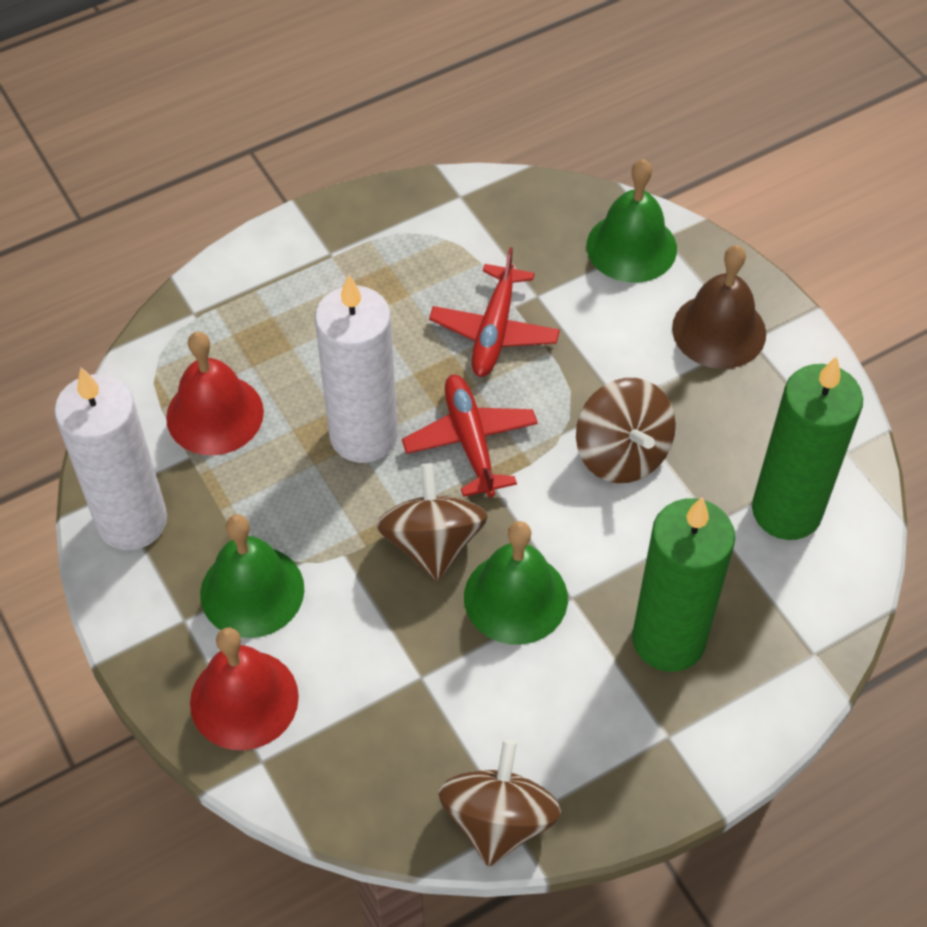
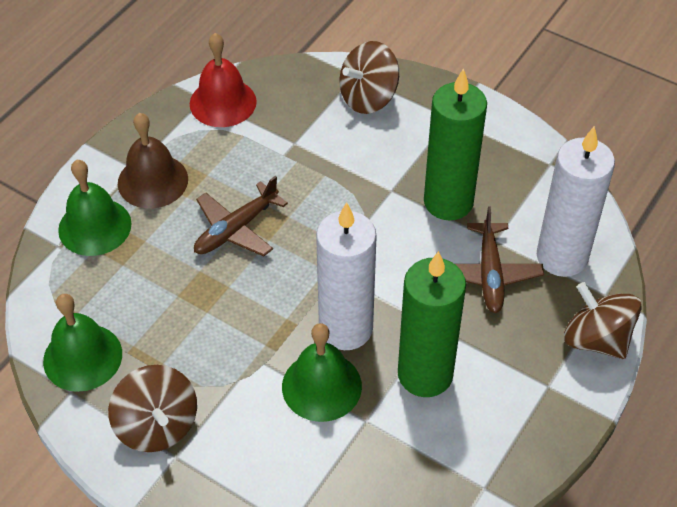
brown plane: 0 -> 2
red bell: 2 -> 1
red plane: 2 -> 0

